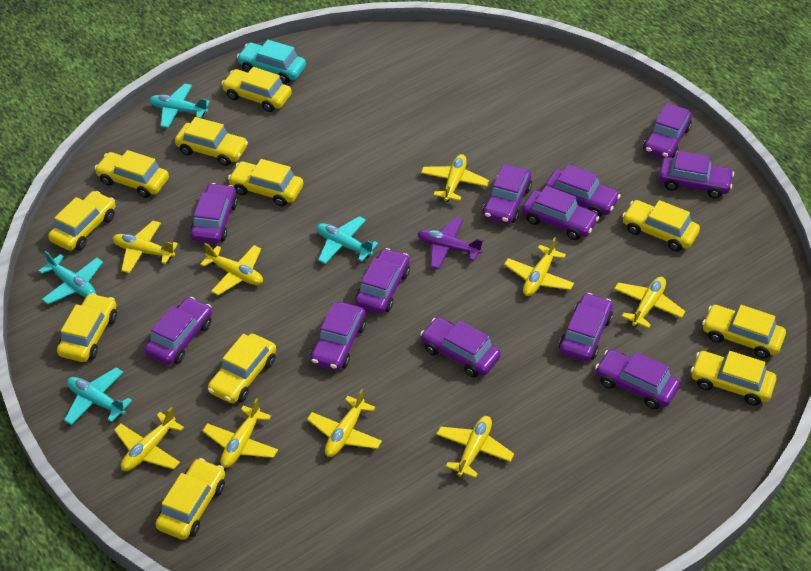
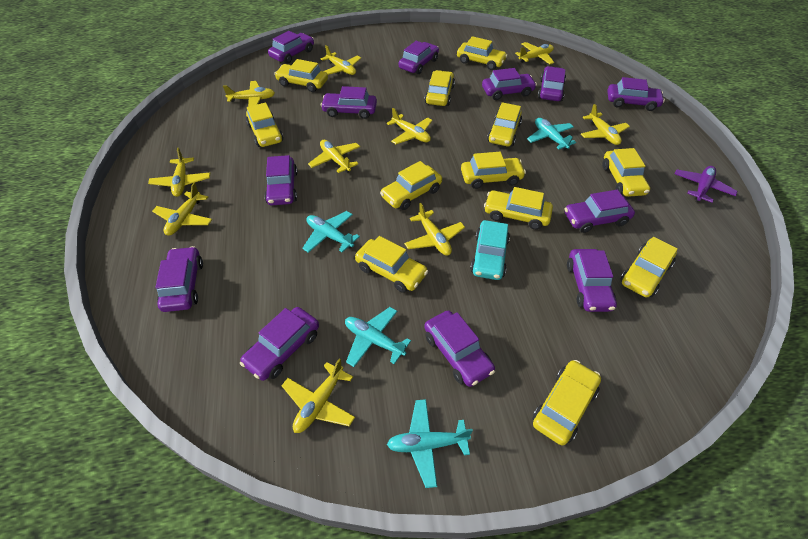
yellow car: 11 -> 12
yellow plane: 9 -> 10

